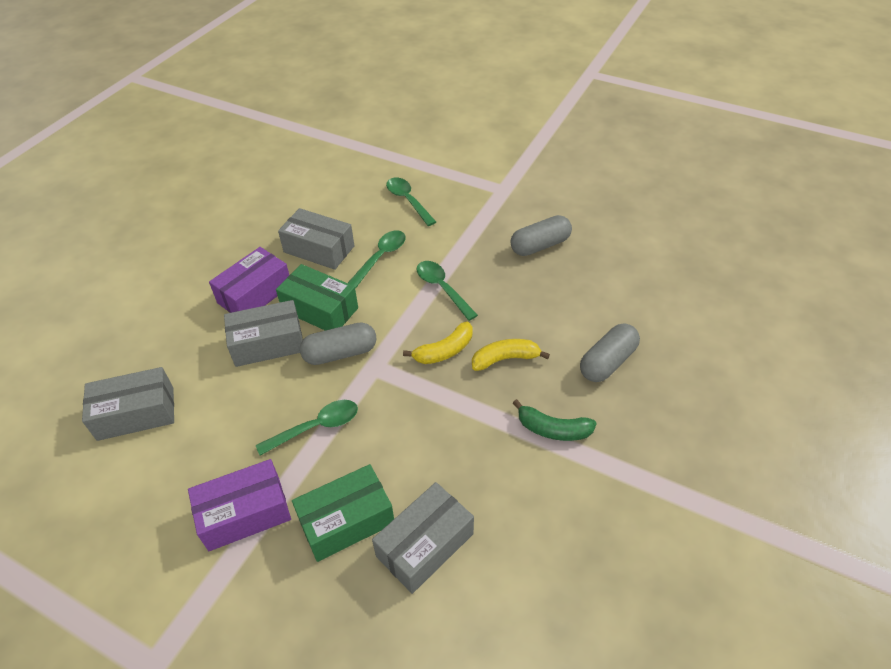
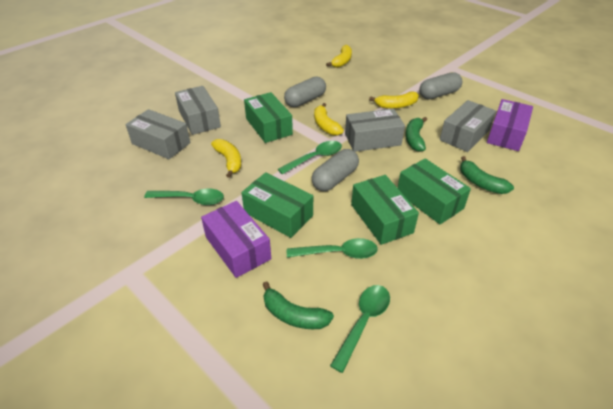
green banana: 1 -> 3
green box: 2 -> 4
yellow banana: 2 -> 4

